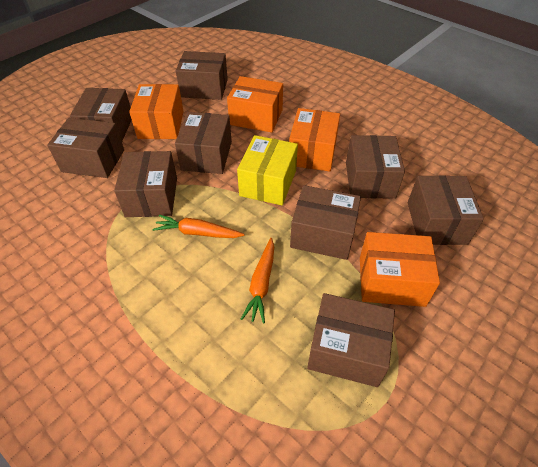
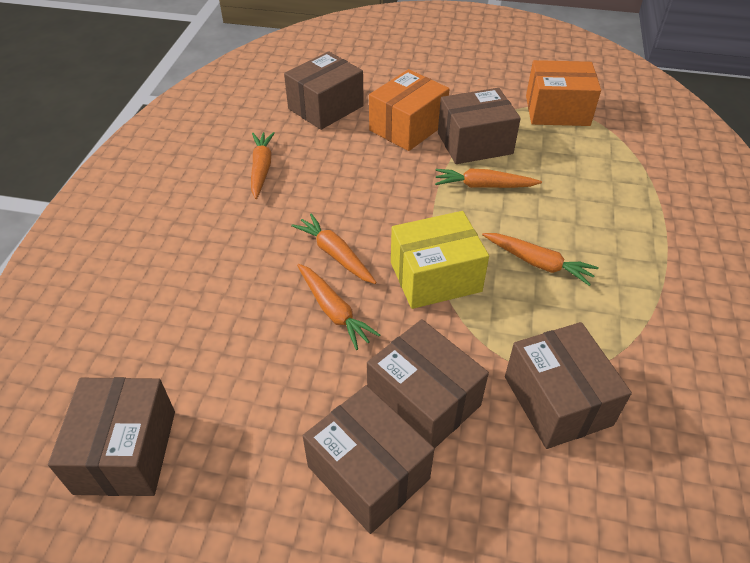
brown box: 9 -> 6
orange box: 4 -> 2
orange carrot: 2 -> 5

